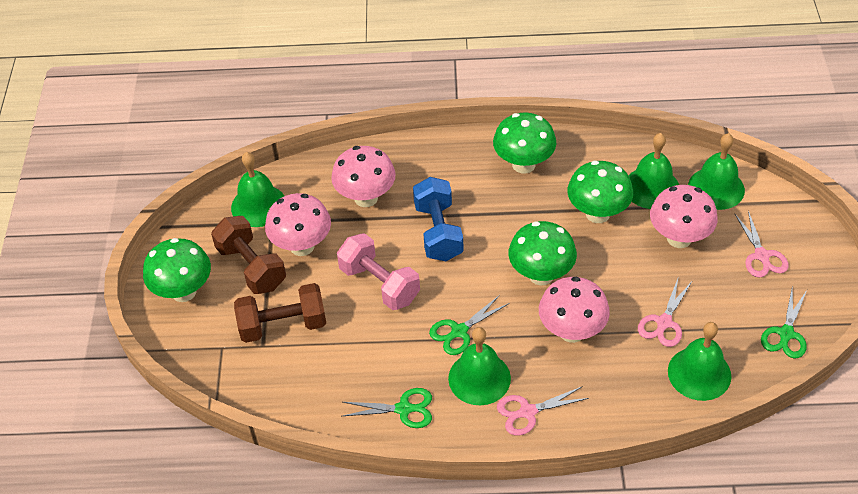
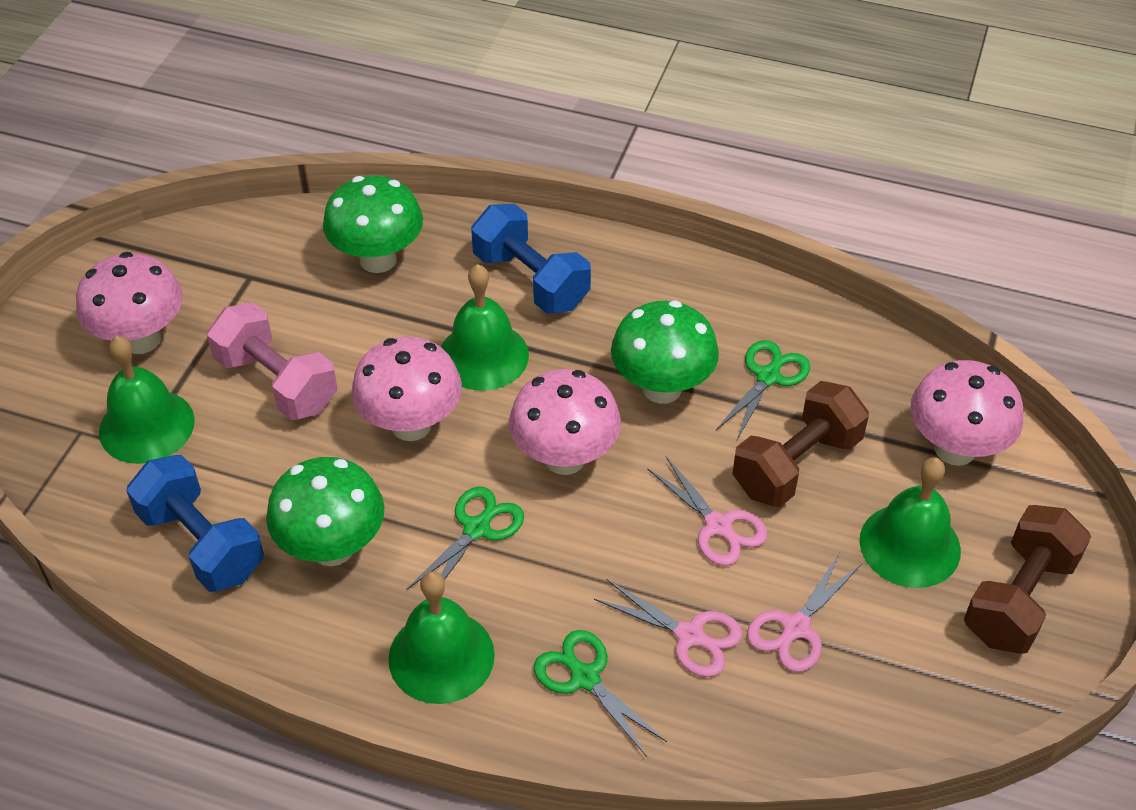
blue dumbbell: 1 -> 2
green bell: 5 -> 4
green mushroom: 4 -> 3

